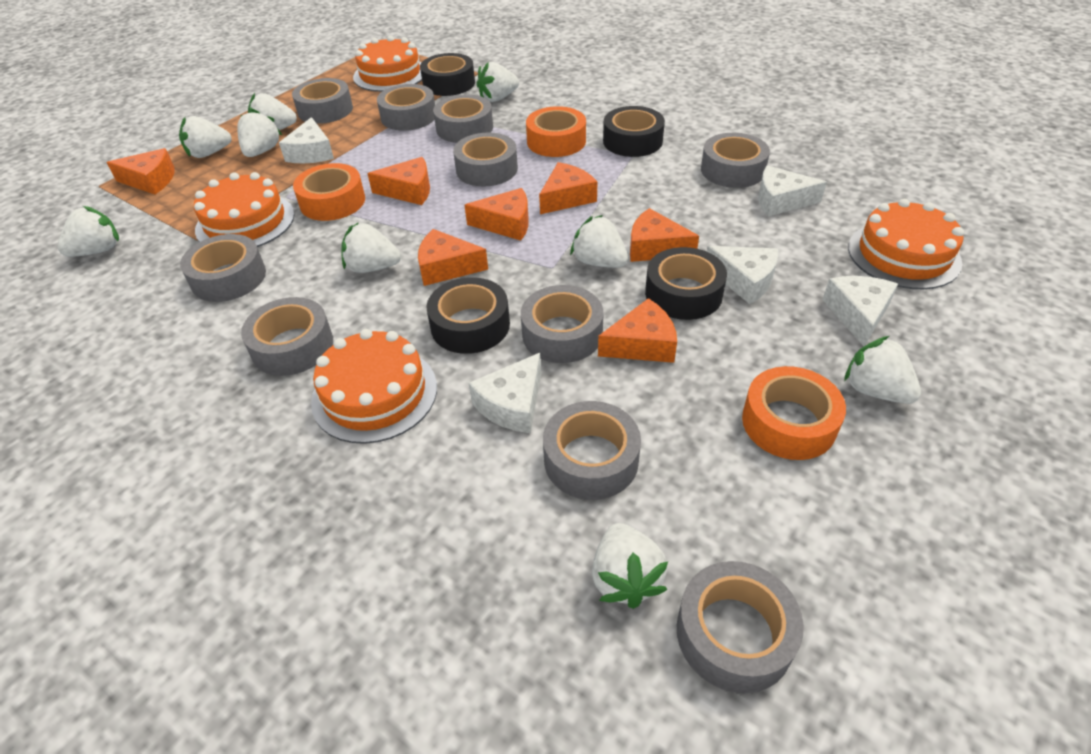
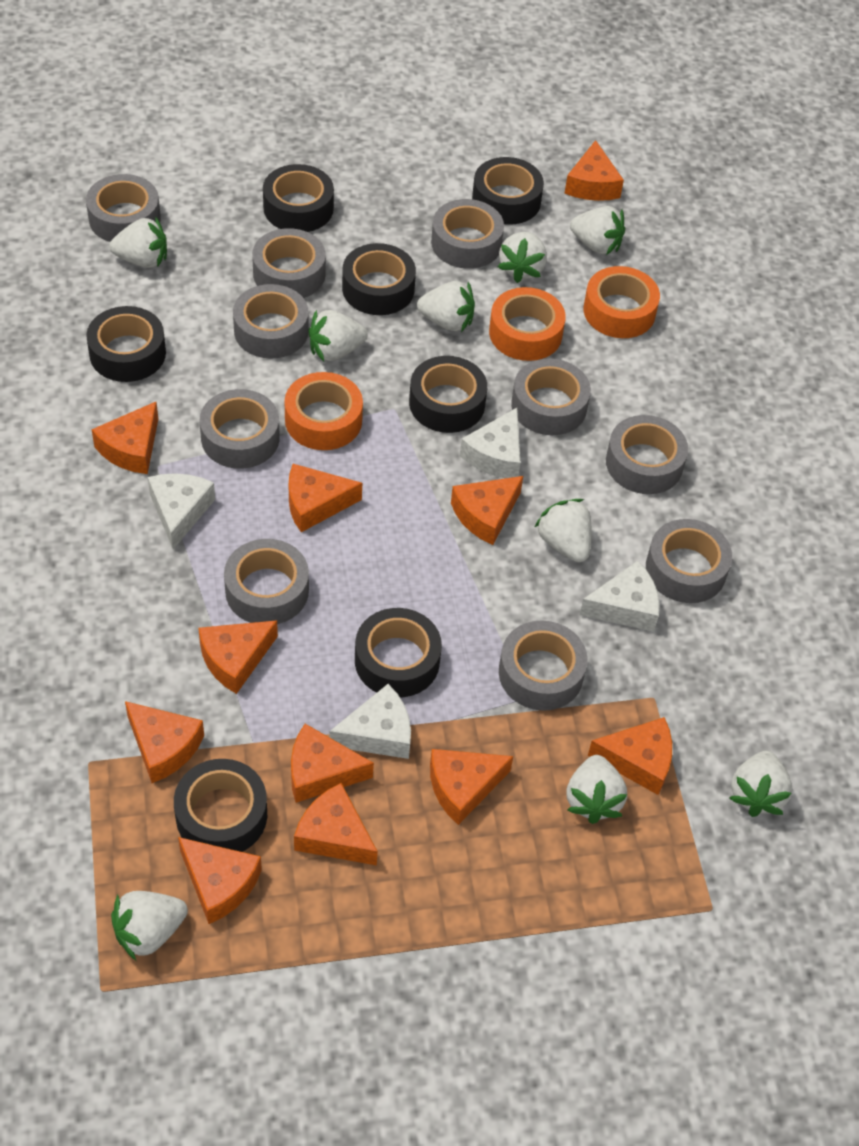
black tape: 4 -> 7
orange cake: 4 -> 0
orange cheese: 7 -> 11
white cheese: 5 -> 4

